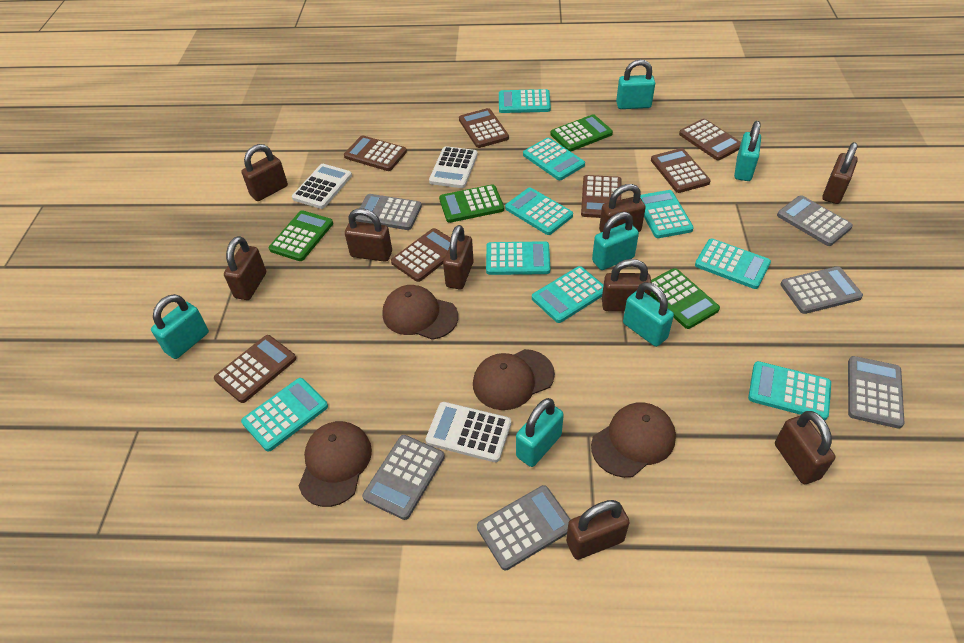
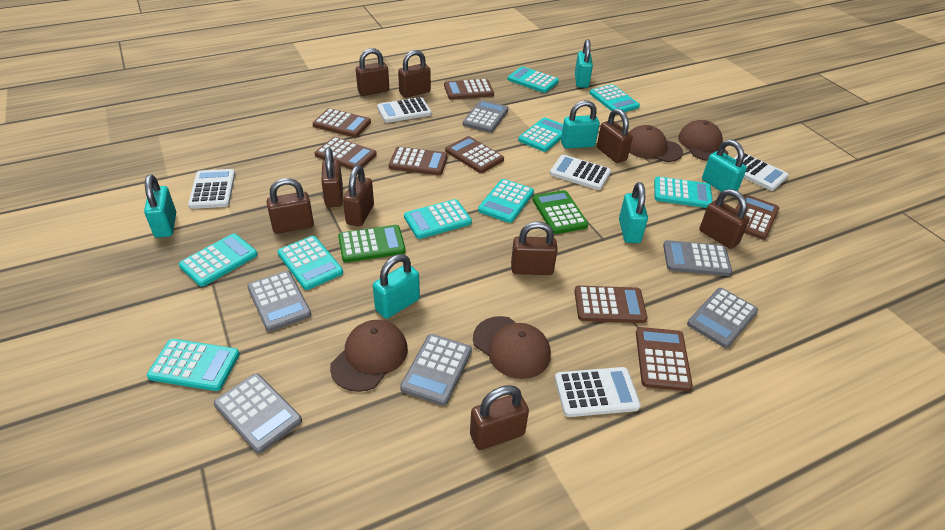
brown calculator: 7 -> 8
green calculator: 4 -> 2
white calculator: 3 -> 5

